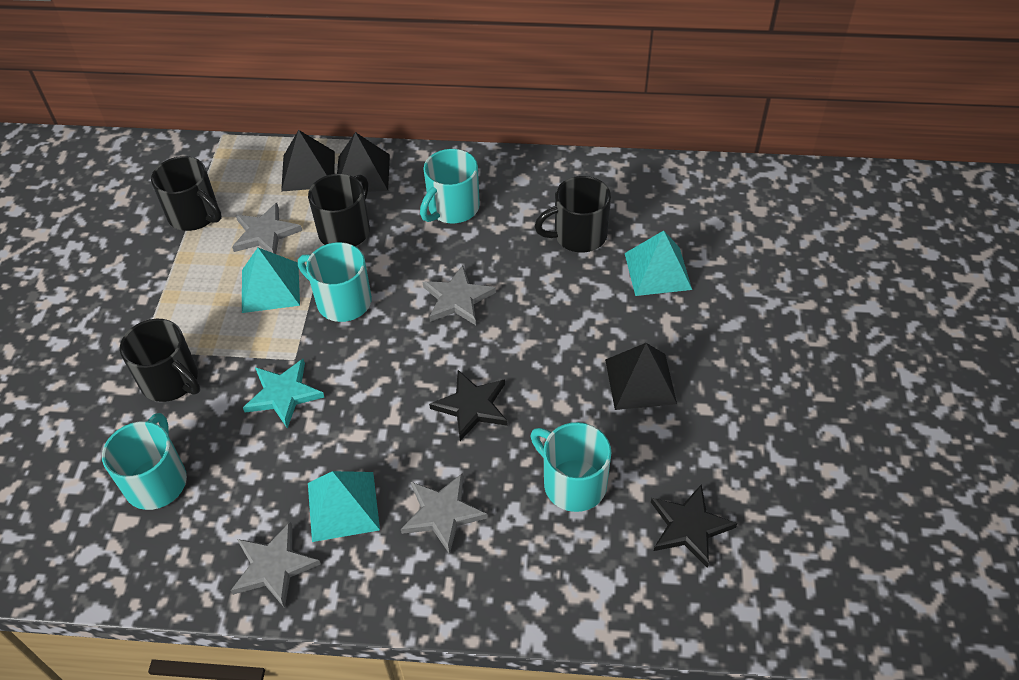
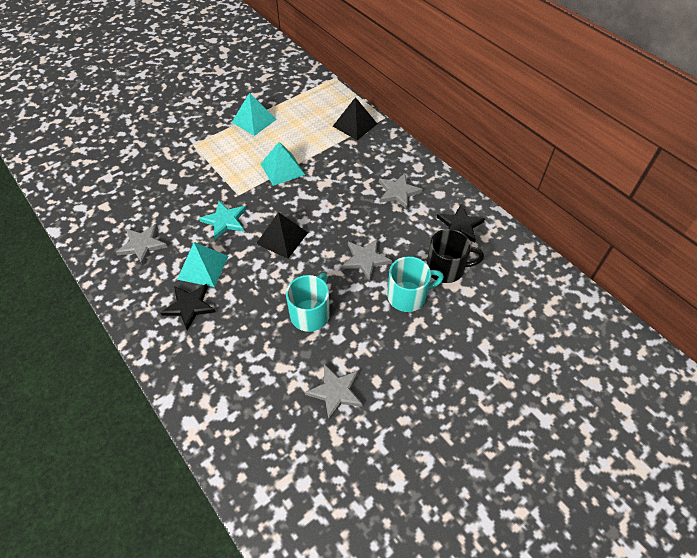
black mug: 4 -> 1
black pyramid: 3 -> 2
turquoise mug: 4 -> 2

